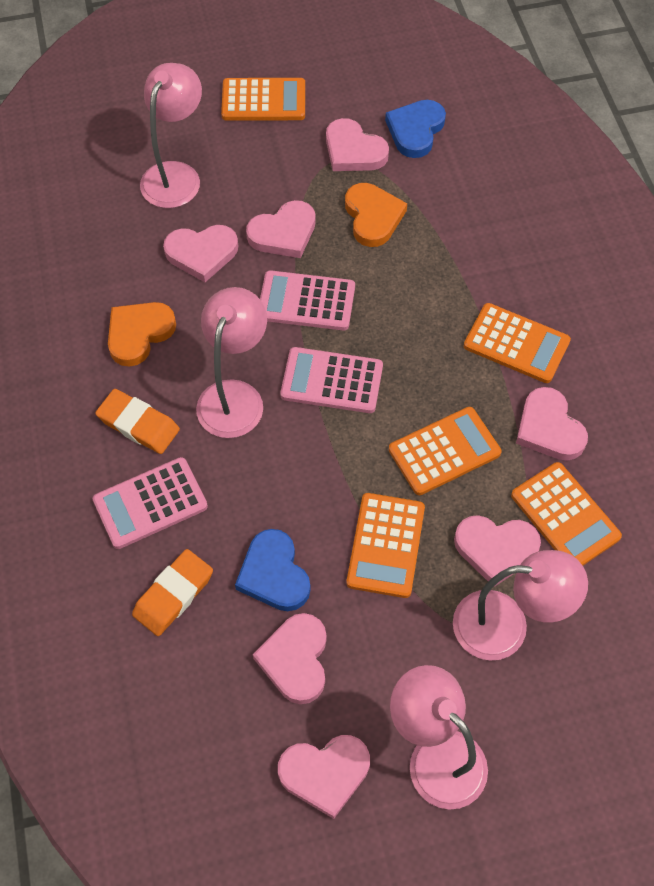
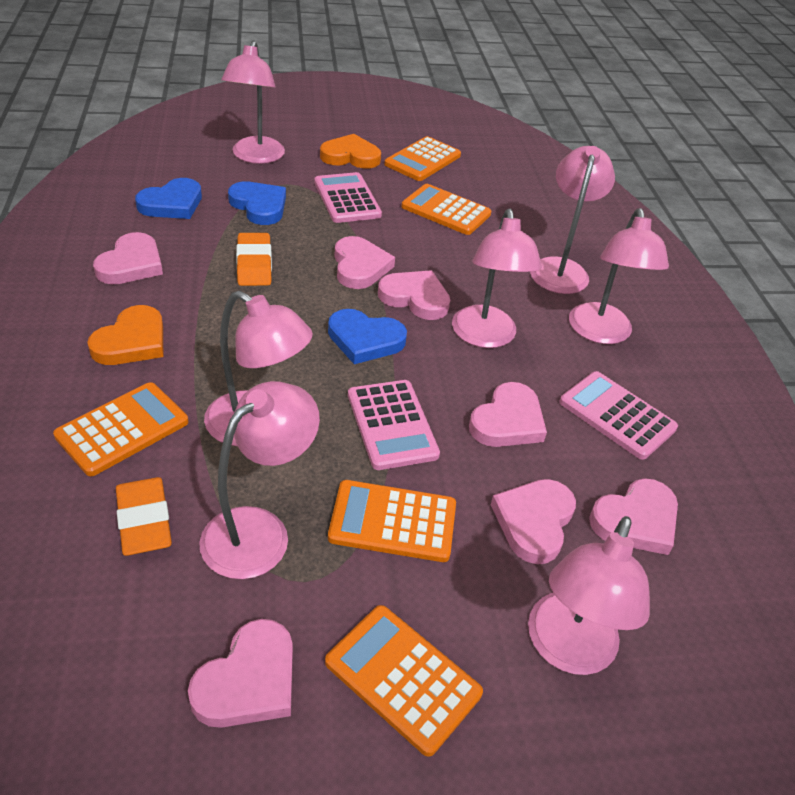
blue heart: 2 -> 3
pink lamp: 4 -> 7

